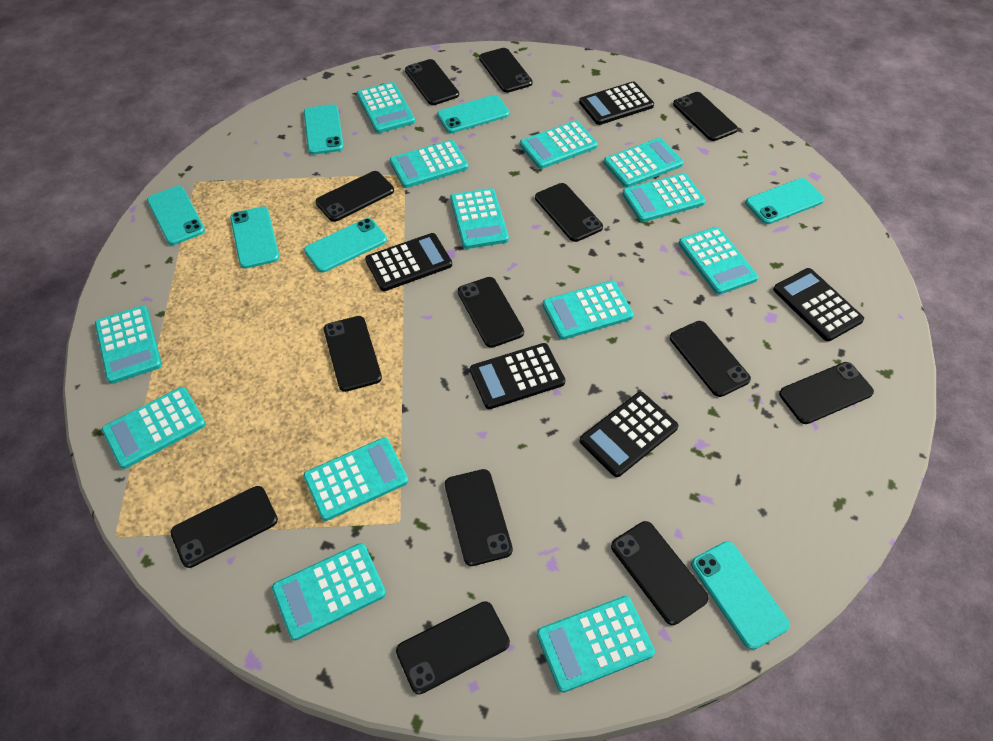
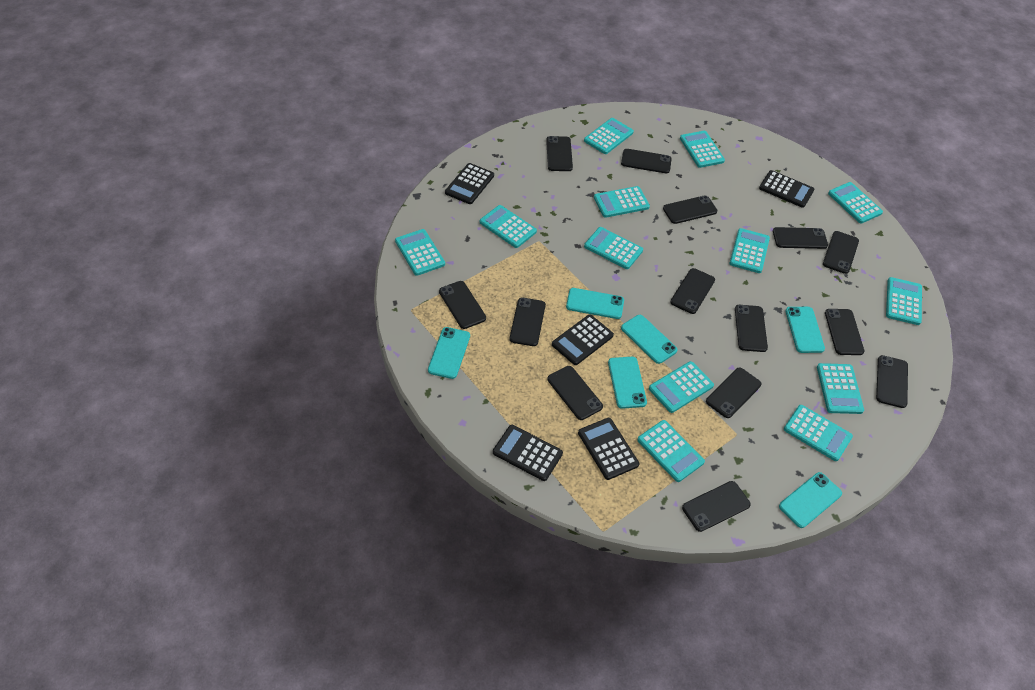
black phone: 13 -> 14
turquoise phone: 7 -> 6

